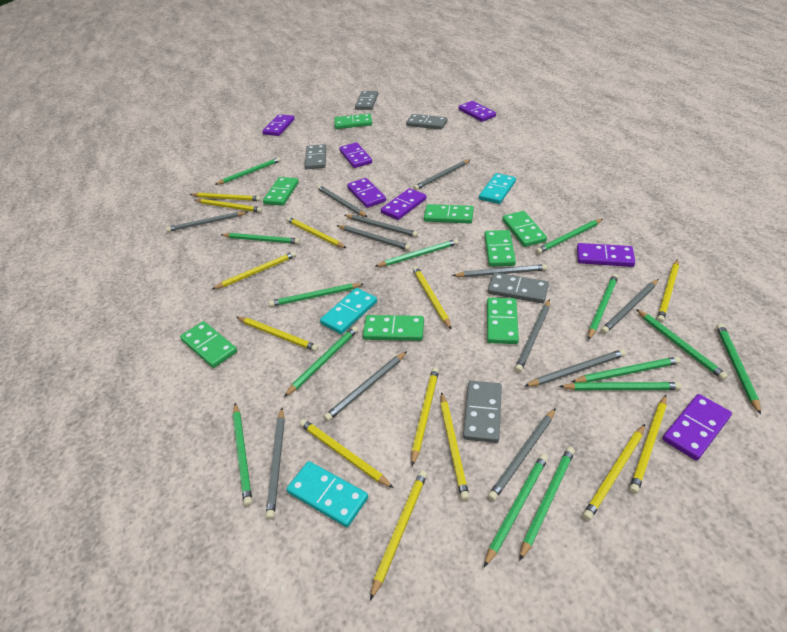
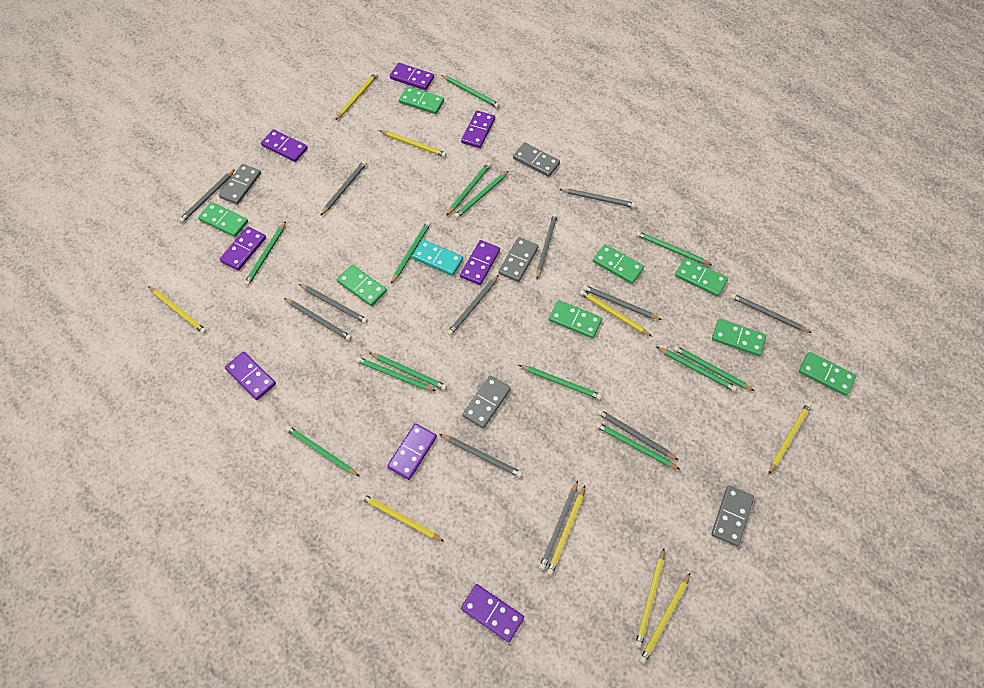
green pencil: 14 -> 13
purple domino: 7 -> 8
turquoise domino: 3 -> 1
yellow pencil: 13 -> 9

